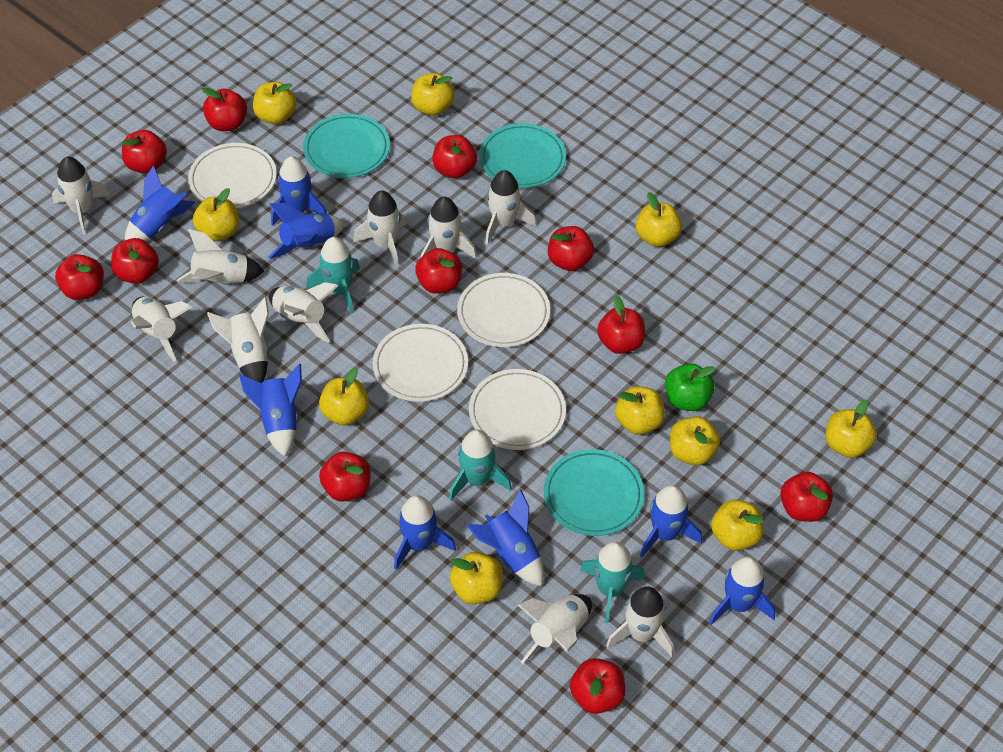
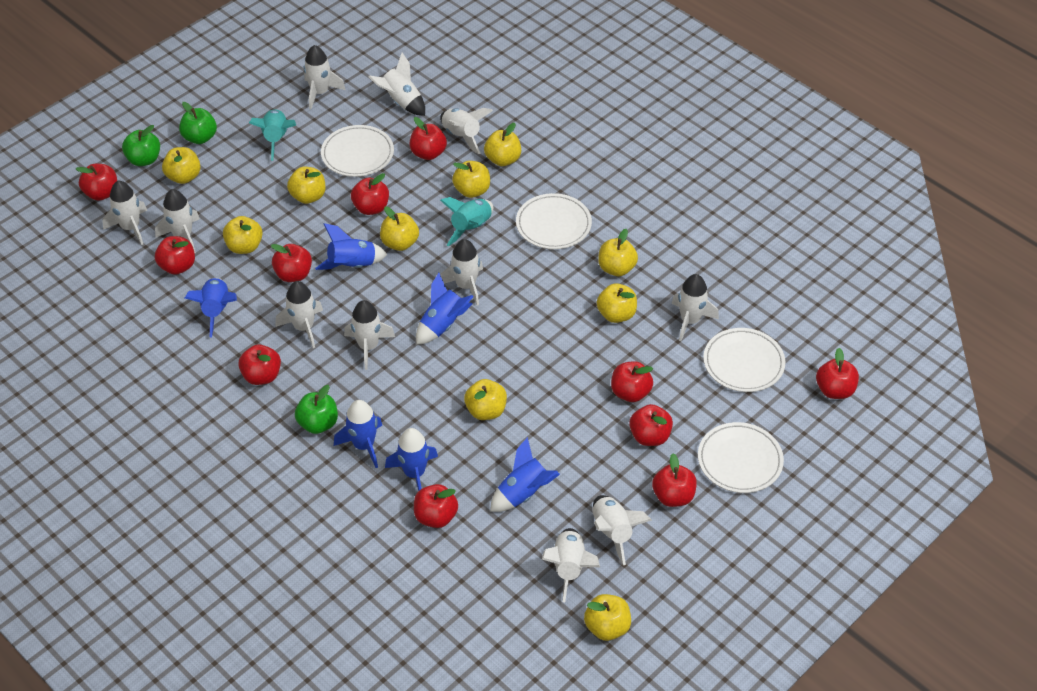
blue rocket: 8 -> 6
green apple: 1 -> 3
turquoise plate: 3 -> 0
turquoise rocket: 3 -> 2
white rocket: 10 -> 11

